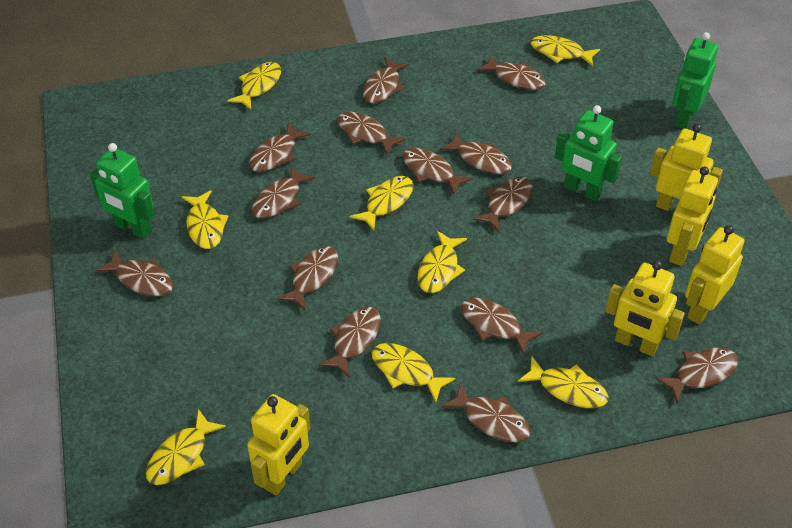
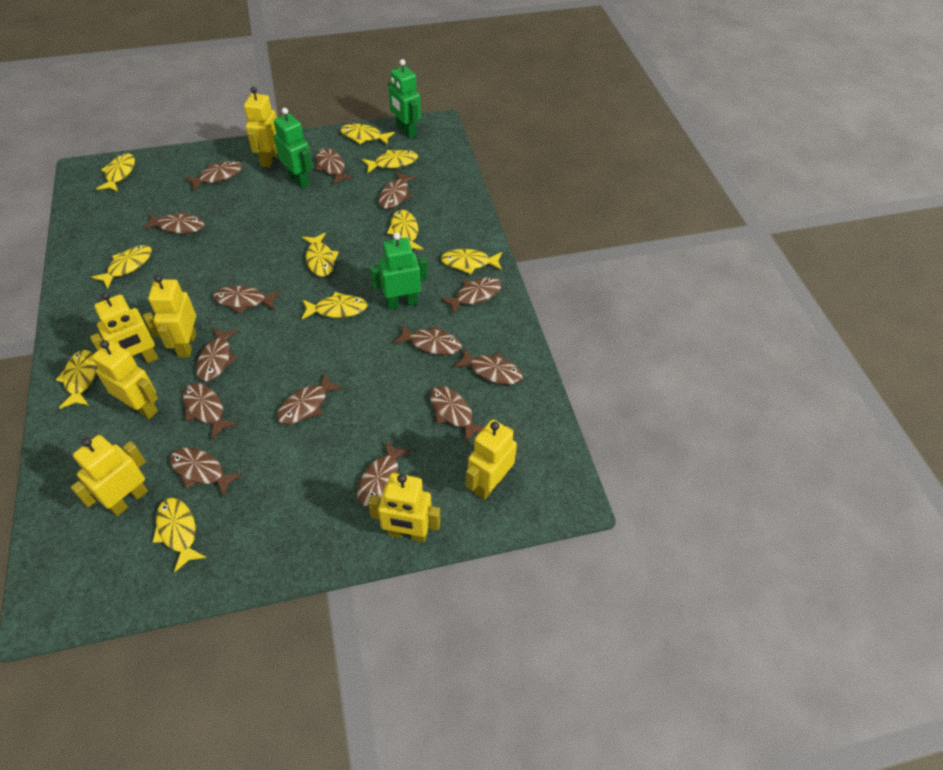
yellow fish: 8 -> 10
yellow robot: 5 -> 7

